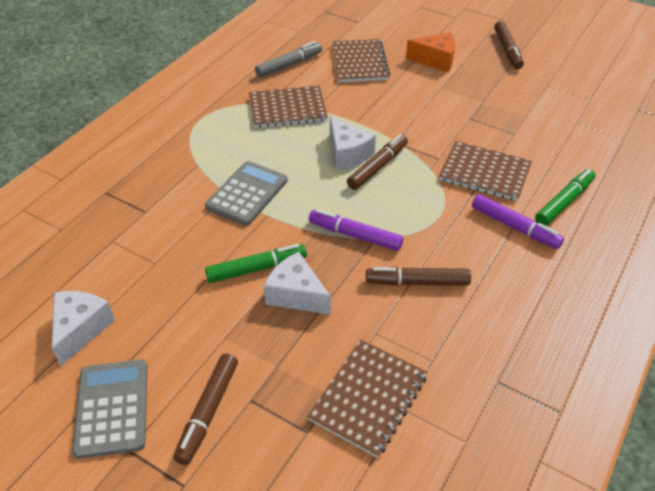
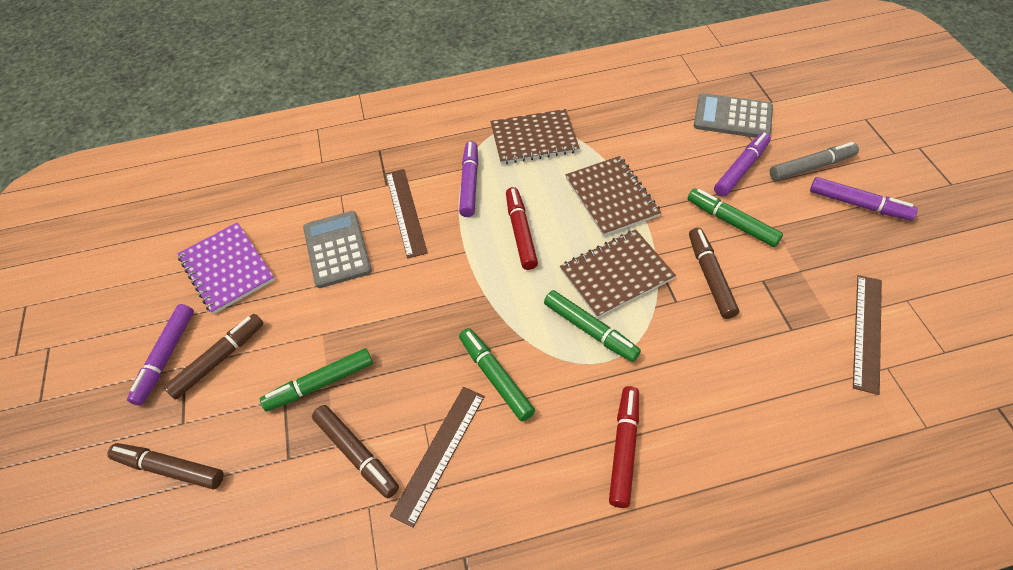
brown notebook: 4 -> 3
brown ruler: 0 -> 3
green marker: 2 -> 4
orange cheese: 1 -> 0
purple marker: 2 -> 4
purple notebook: 0 -> 1
red marker: 0 -> 2
white cheese: 3 -> 0

